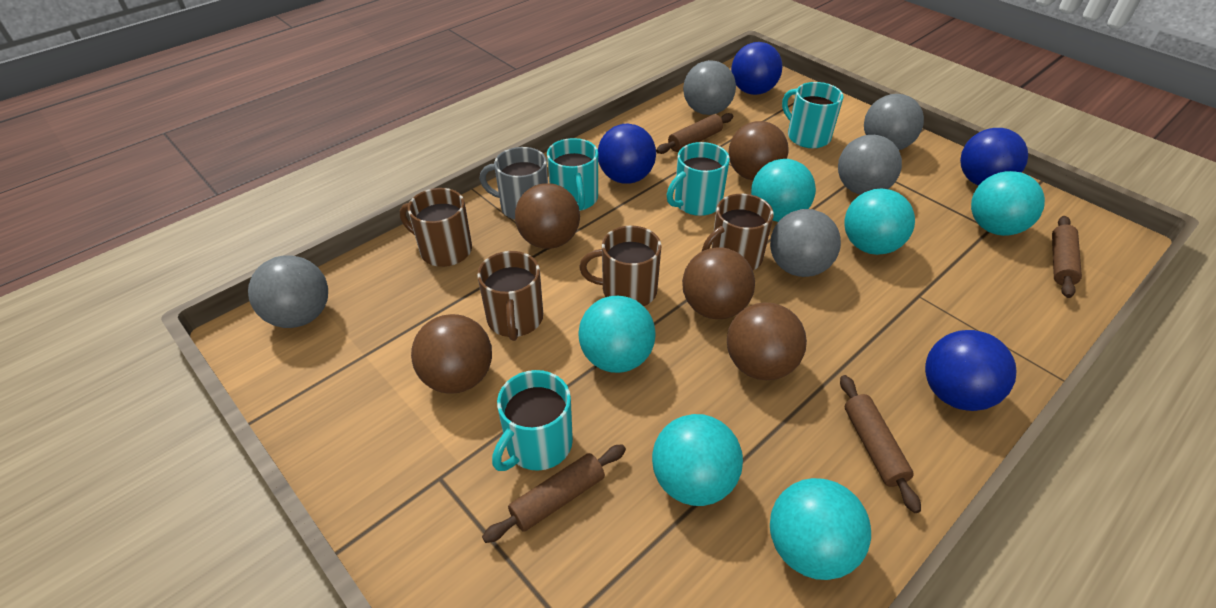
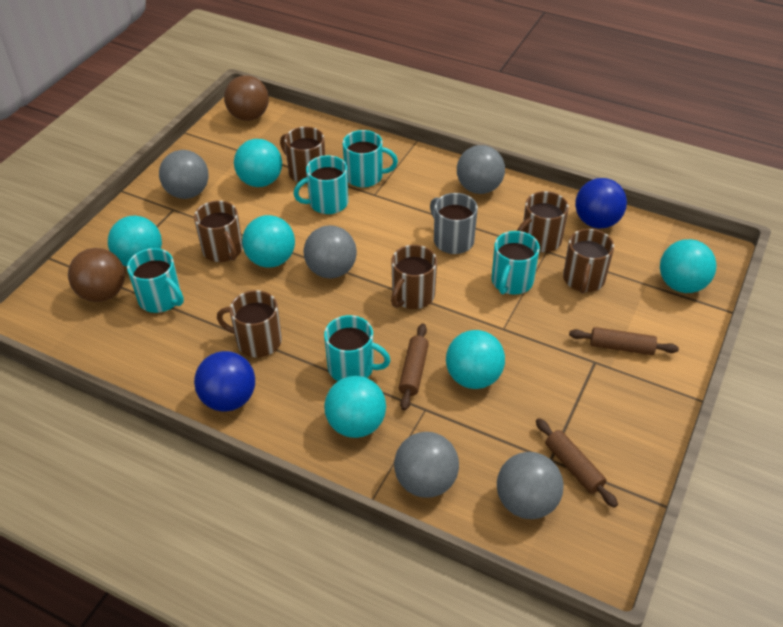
blue ball: 4 -> 2
brown ball: 5 -> 2
brown mug: 4 -> 6
brown rolling pin: 4 -> 3
turquoise mug: 4 -> 5

